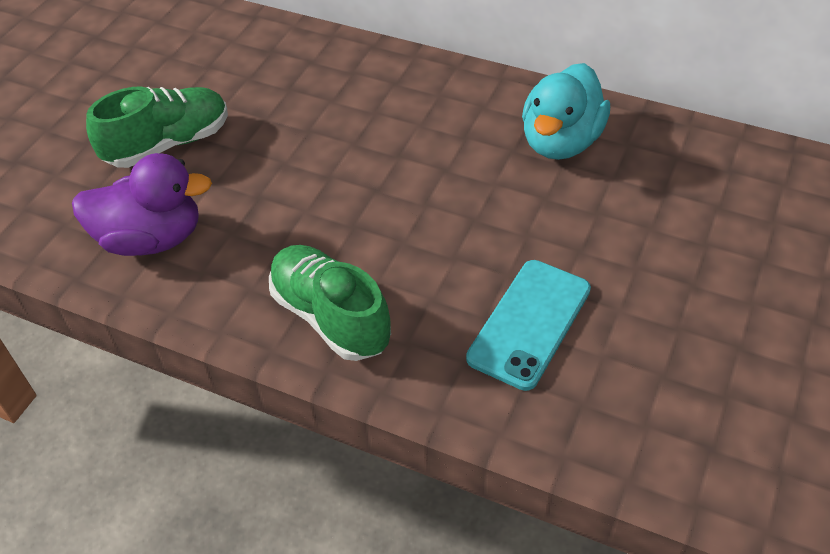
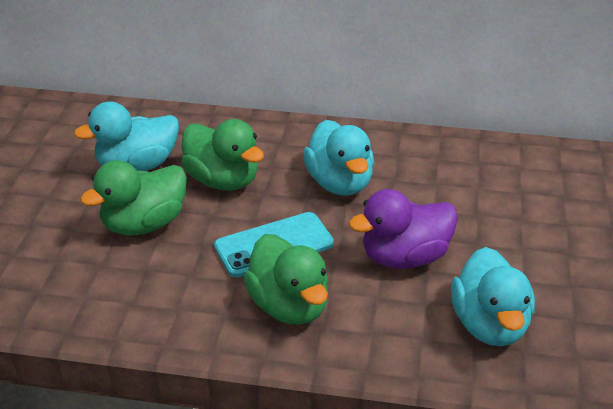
green duck: 0 -> 3
green shoe: 2 -> 0
turquoise duck: 1 -> 3

